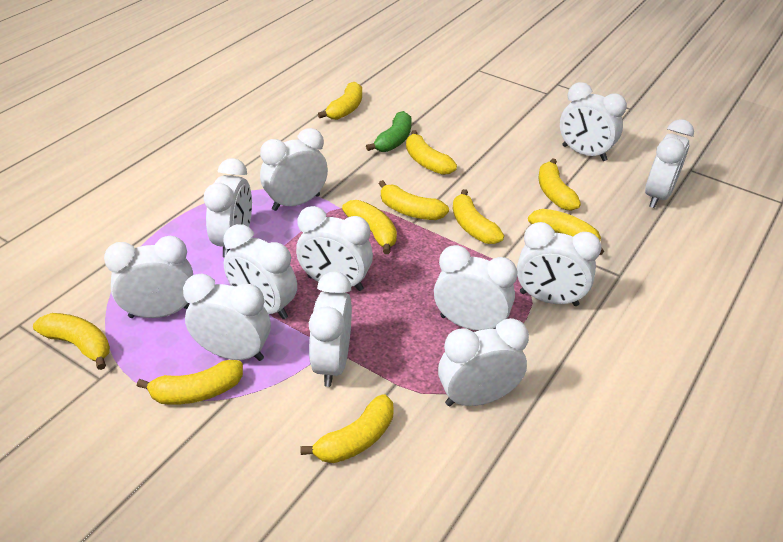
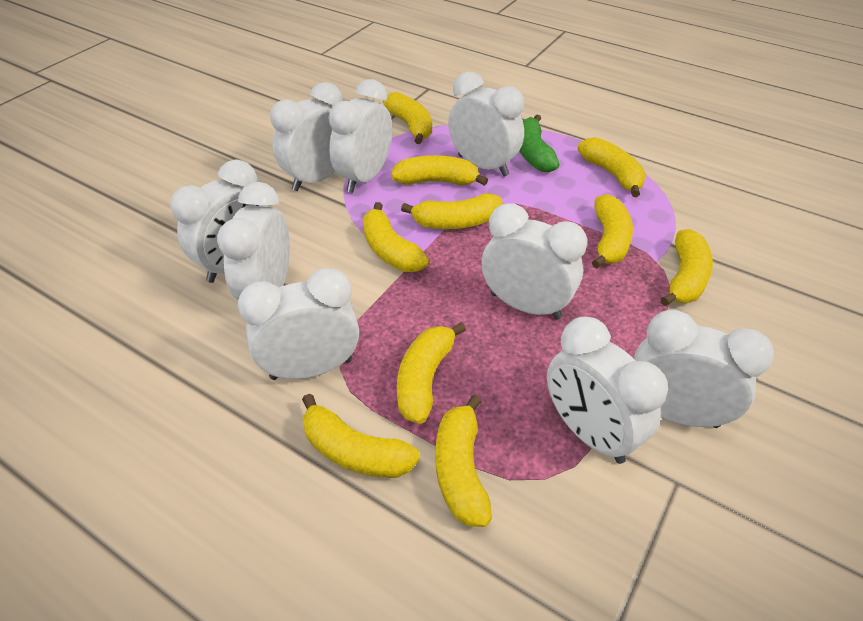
white clock: 12 -> 9

